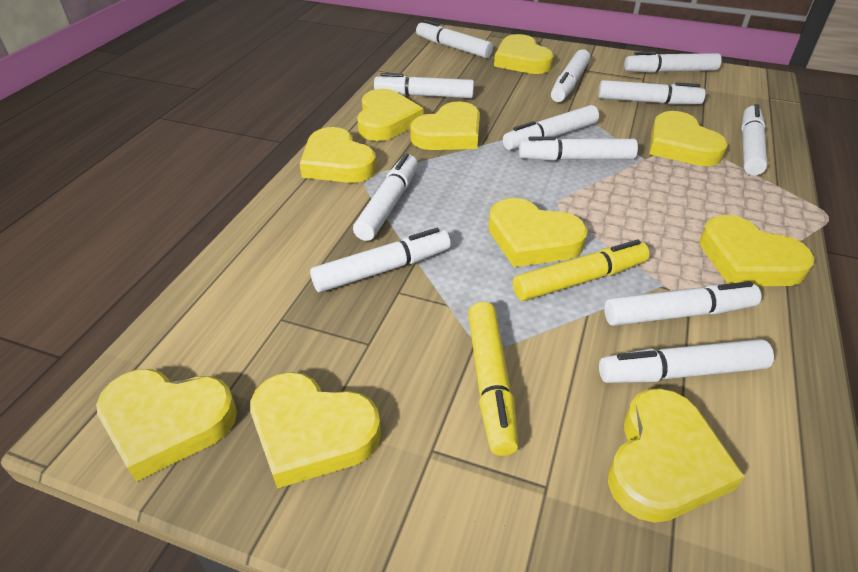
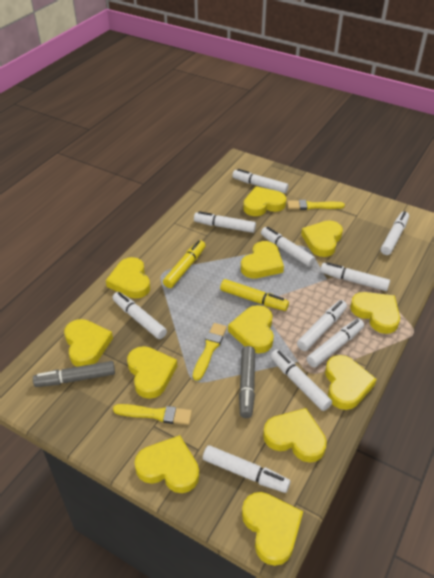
grey marker: 0 -> 2
white marker: 12 -> 10
yellow brush: 0 -> 3
yellow heart: 10 -> 12

